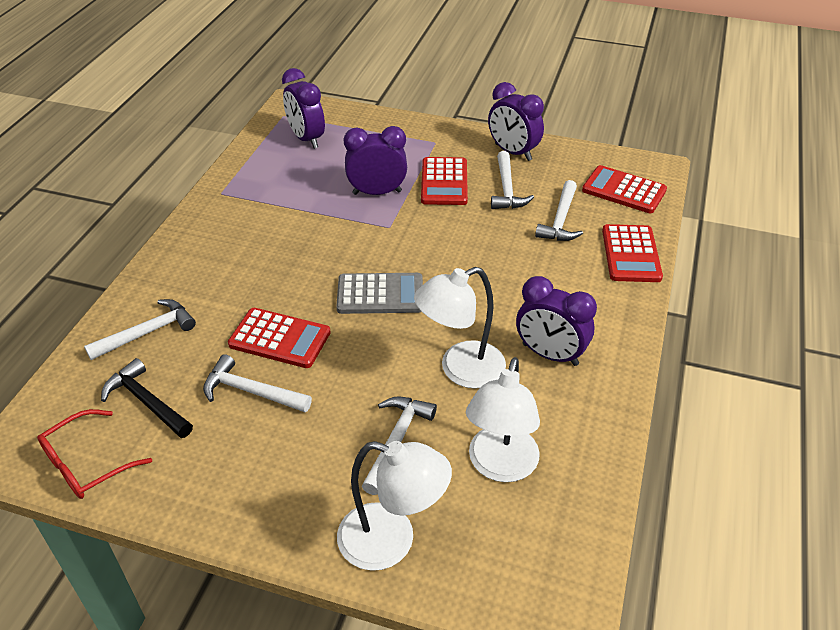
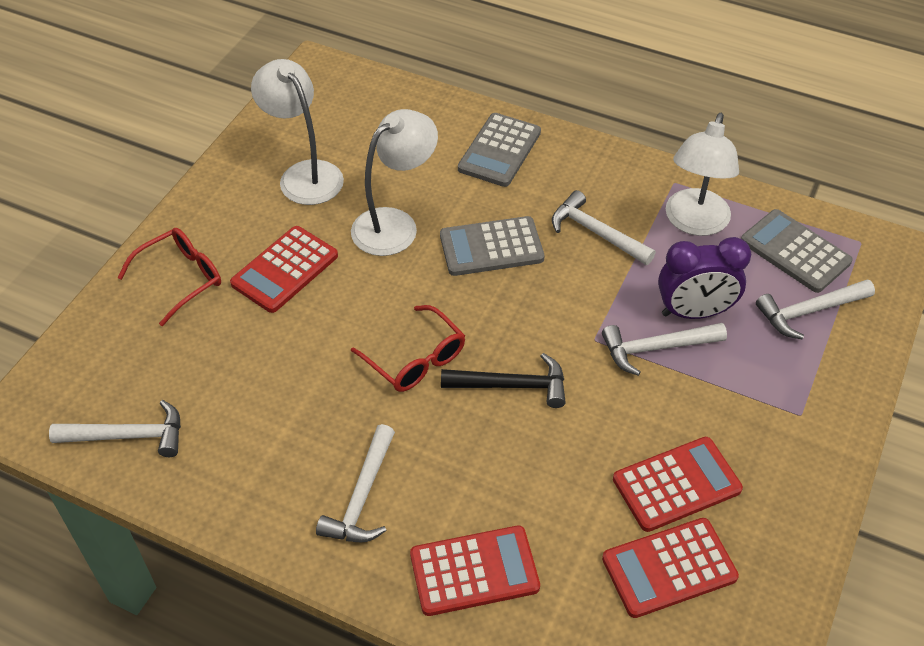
grey calculator: 1 -> 3
purple clock: 4 -> 1
red glasses: 1 -> 2

